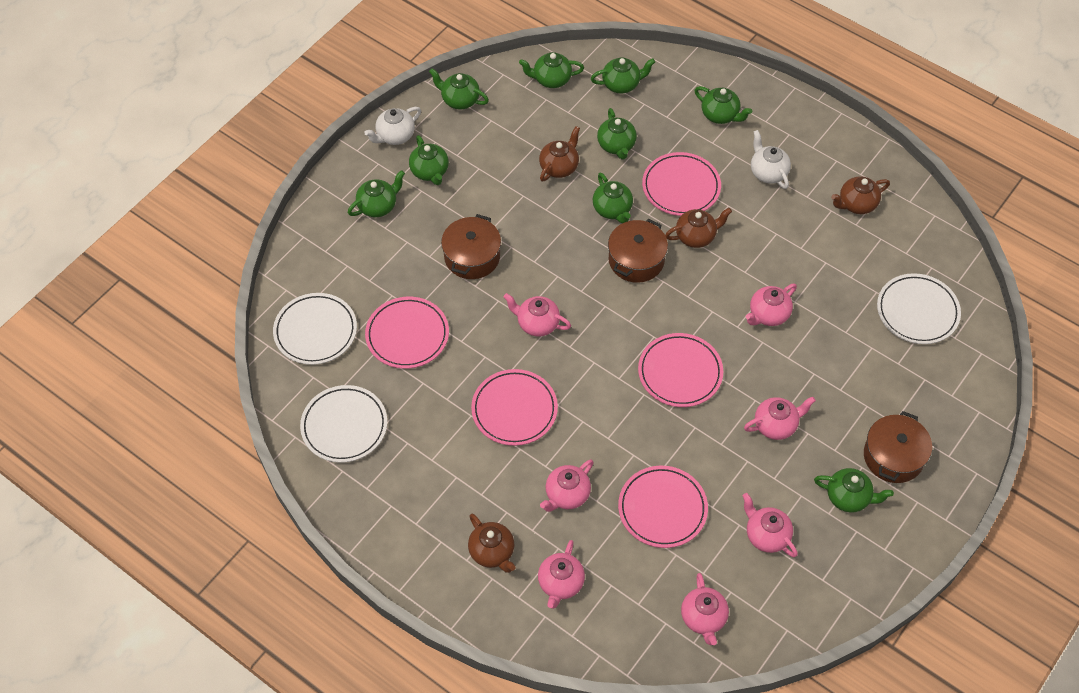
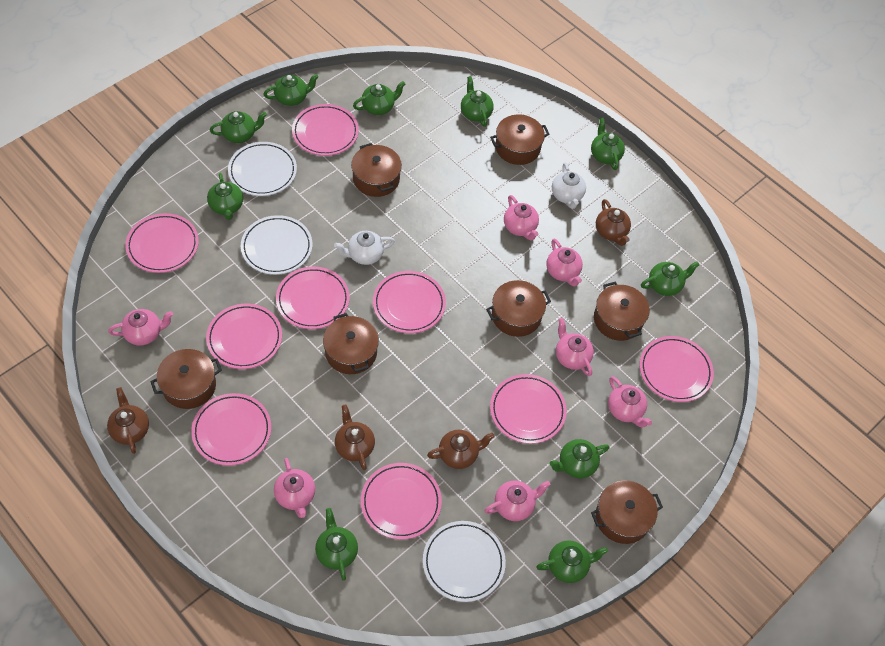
brown pot: 3 -> 7
green teapot: 9 -> 10
pink plate: 5 -> 9

